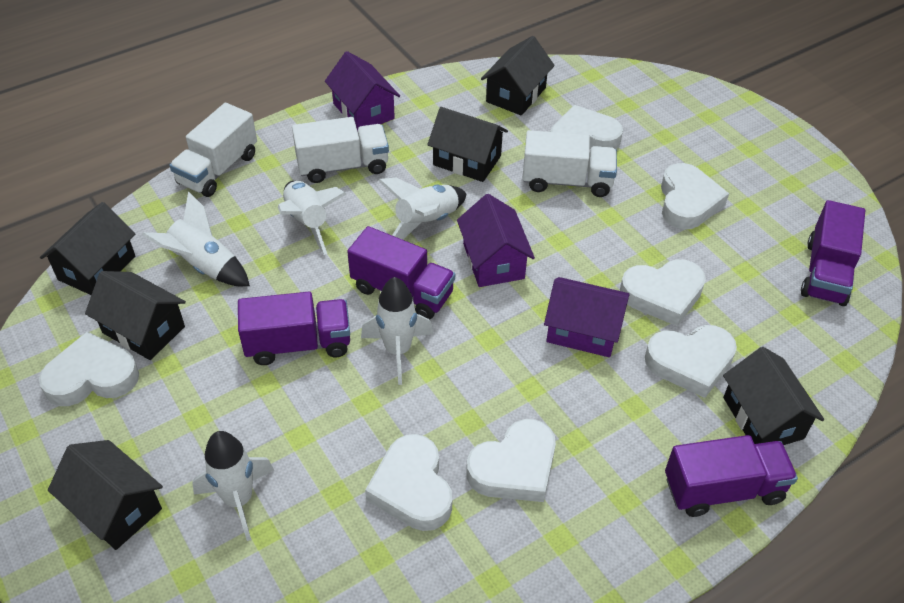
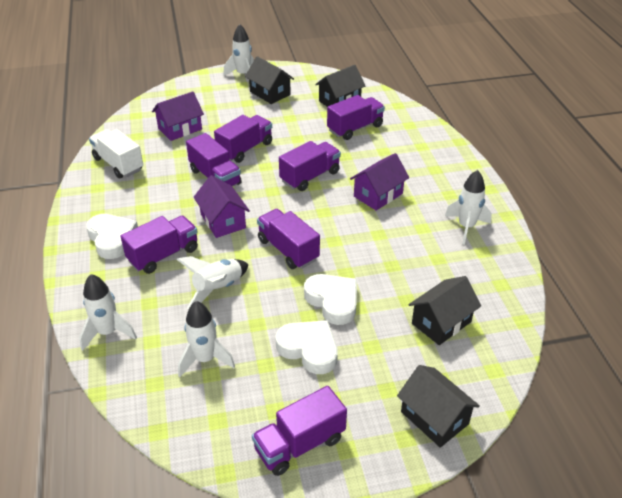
black house: 6 -> 4
purple truck: 4 -> 7
white heart: 7 -> 3
white truck: 3 -> 1

